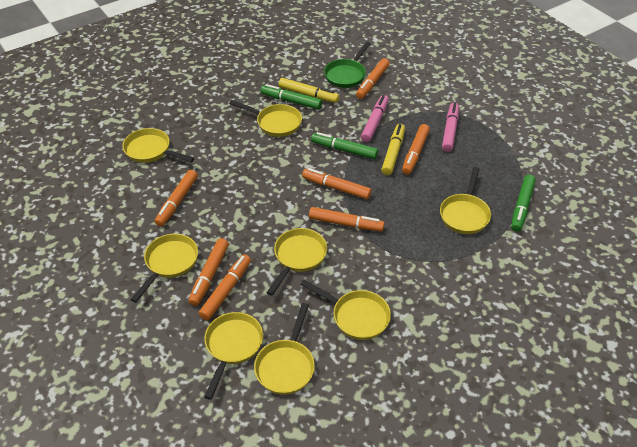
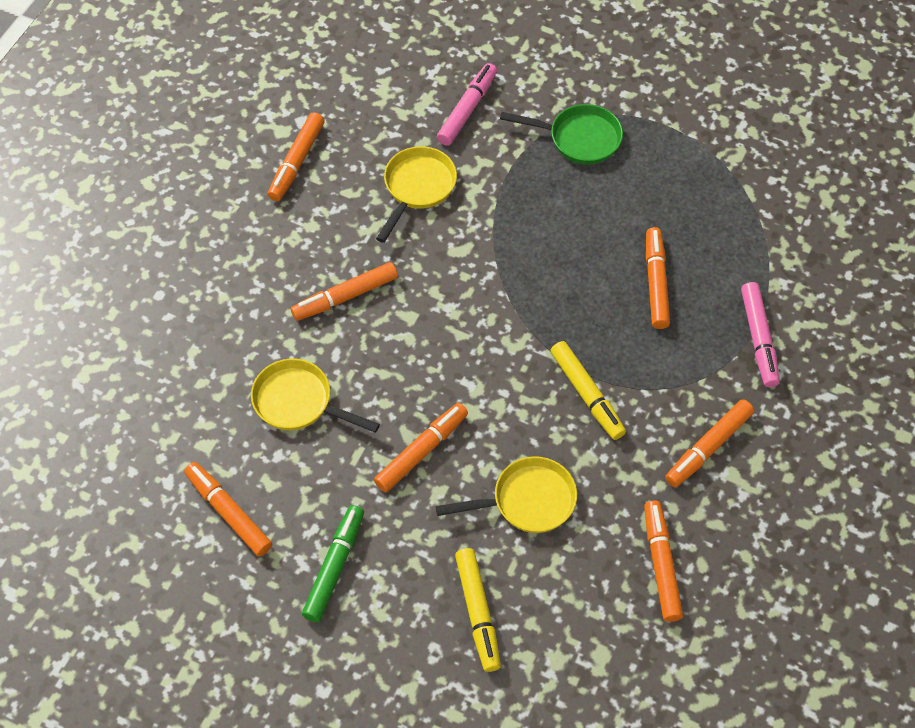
green marker: 3 -> 1
yellow pan: 8 -> 3

